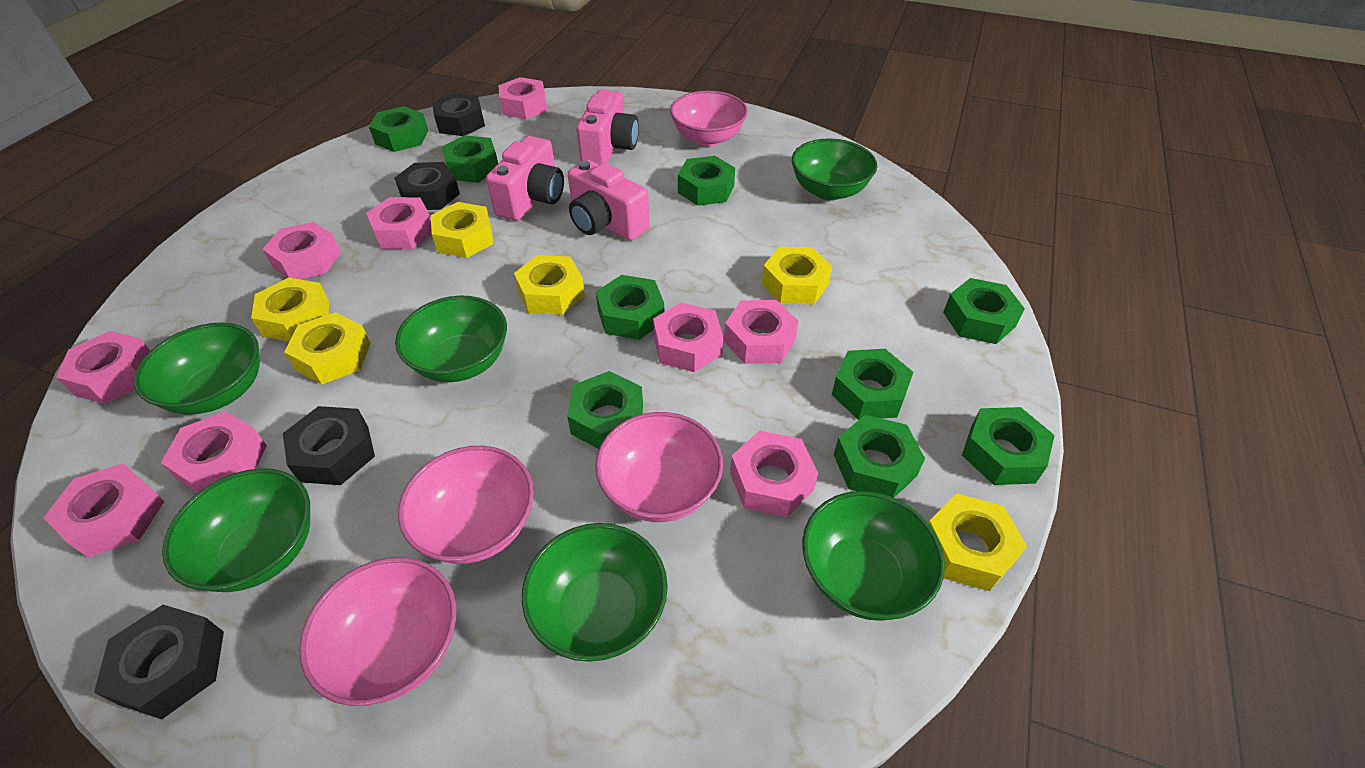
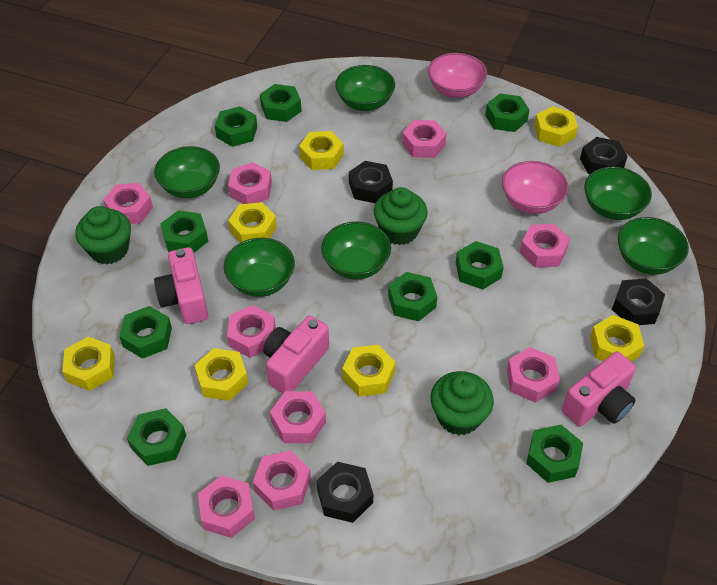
green cupcake: 0 -> 3
pink bowl: 4 -> 2
yellow nut: 6 -> 7

